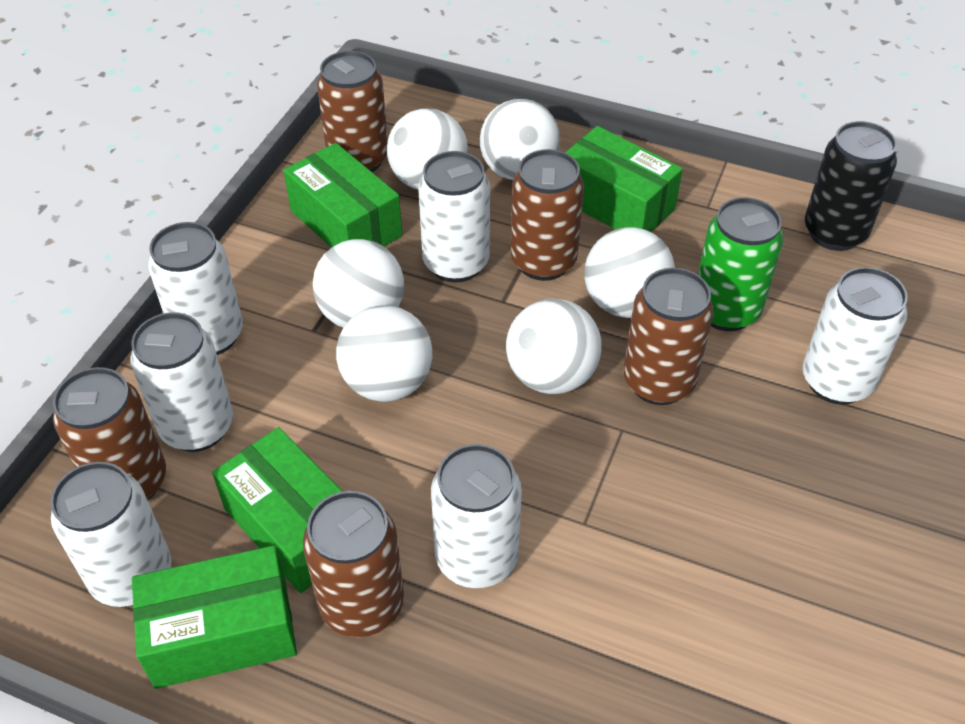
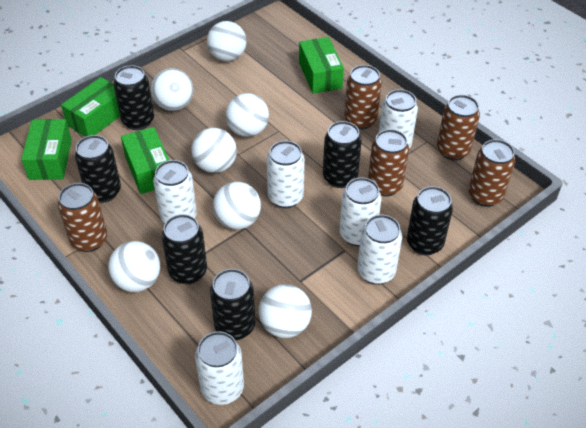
black can: 1 -> 6
green can: 1 -> 0
white ball: 6 -> 7

